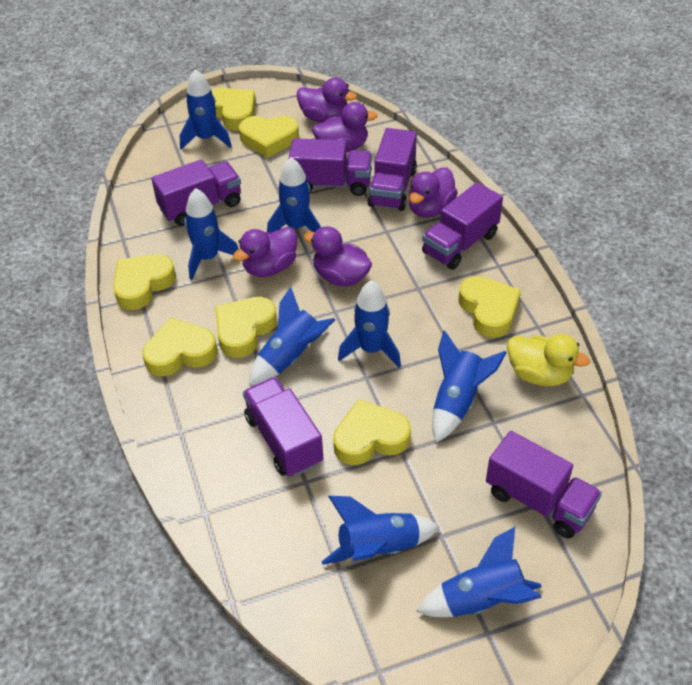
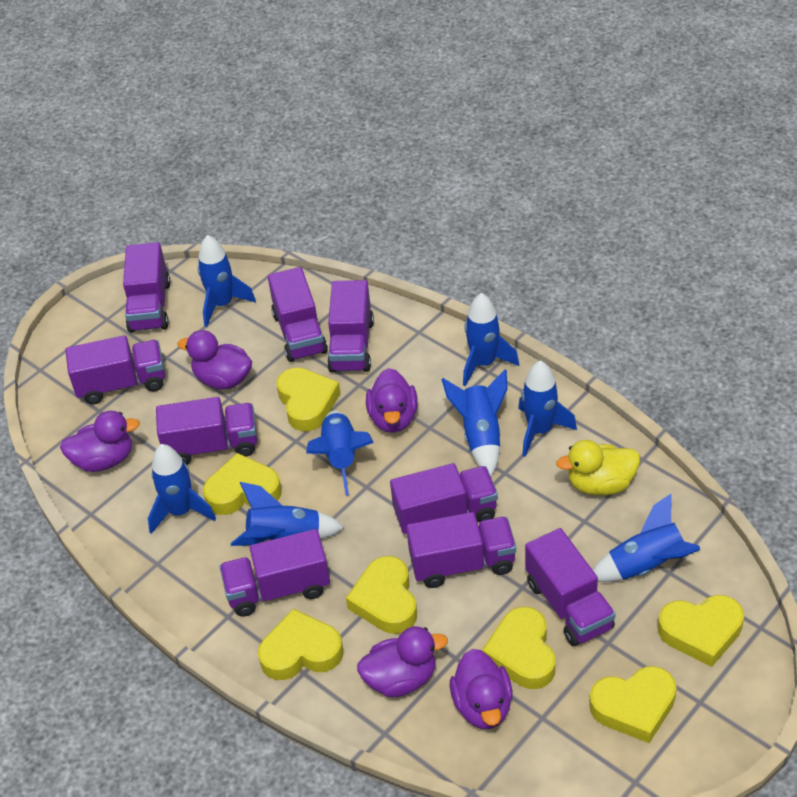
purple truck: 6 -> 9

